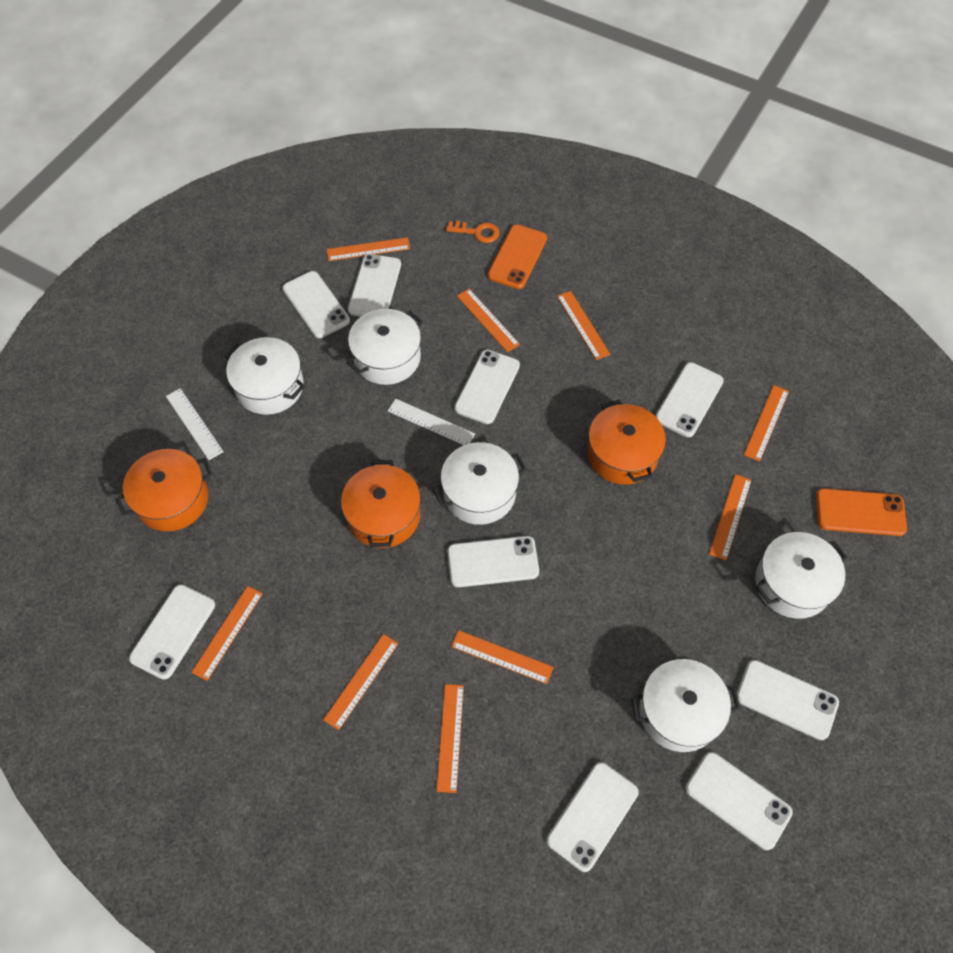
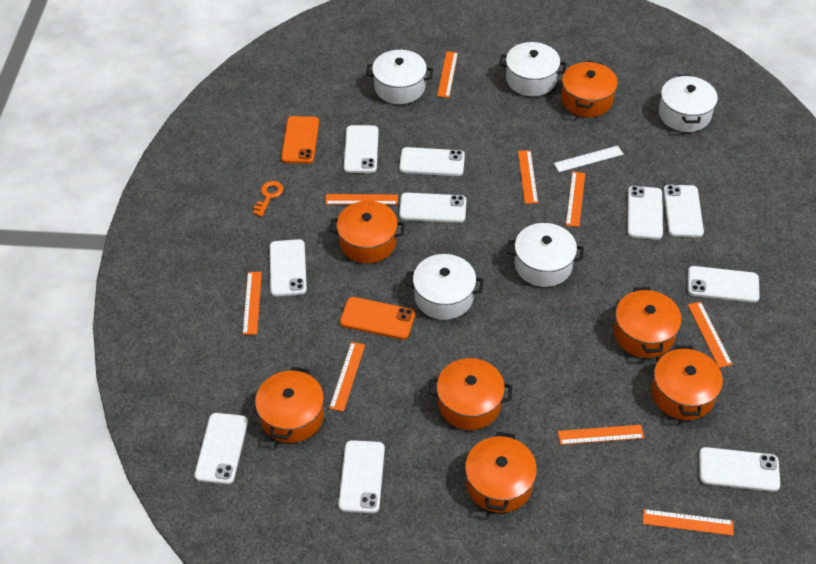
orange pot: 3 -> 7
white phone: 9 -> 10
white ruler: 2 -> 1

